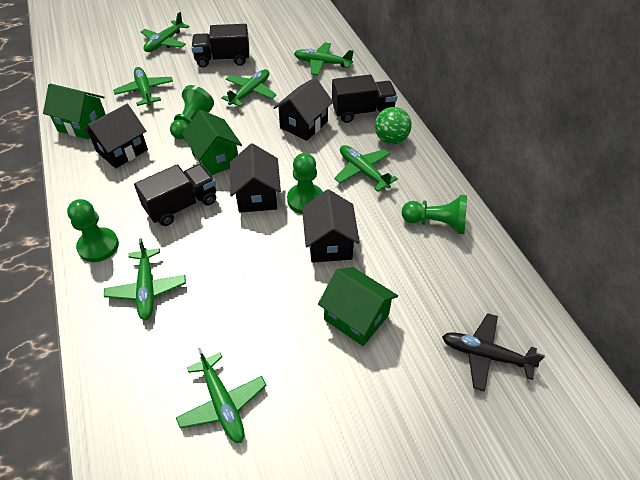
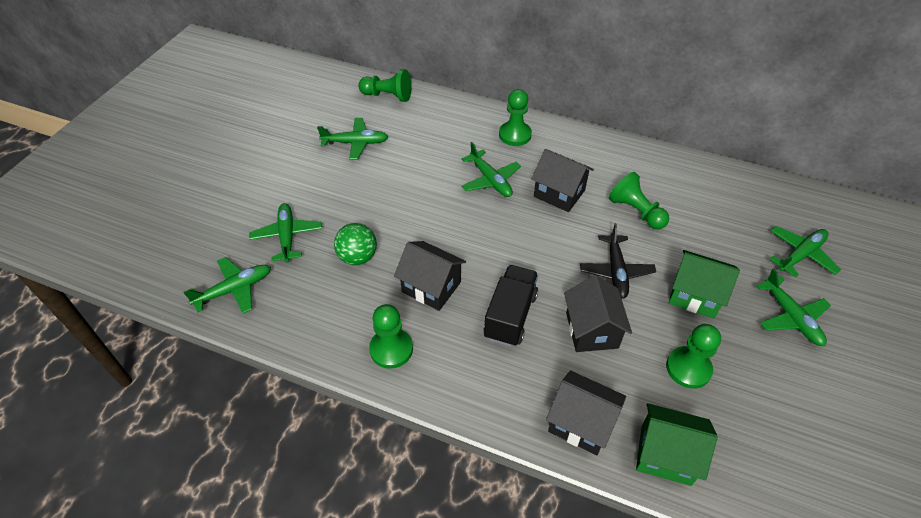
black truck: 3 -> 1
green house: 3 -> 2
green pawn: 4 -> 5
green plane: 7 -> 6

